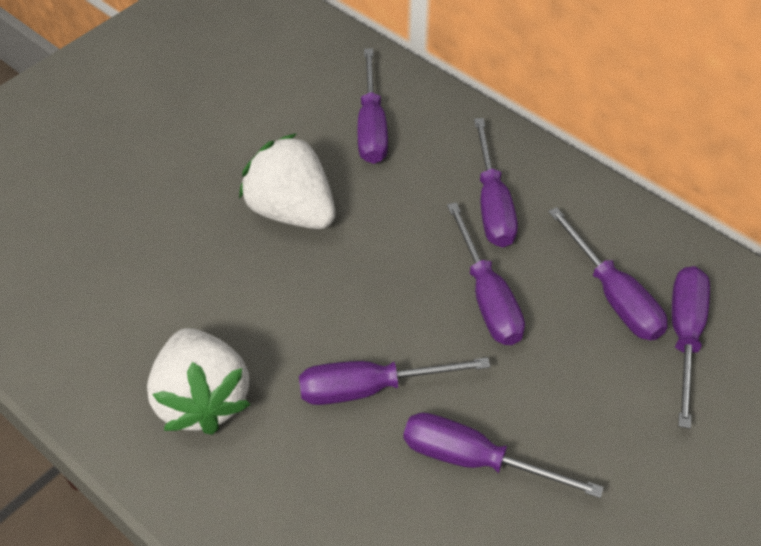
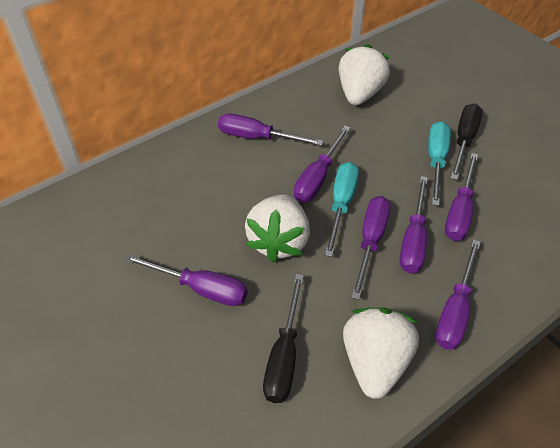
black screwdriver: 0 -> 2
turquoise screwdriver: 0 -> 2
white strawberry: 2 -> 3

